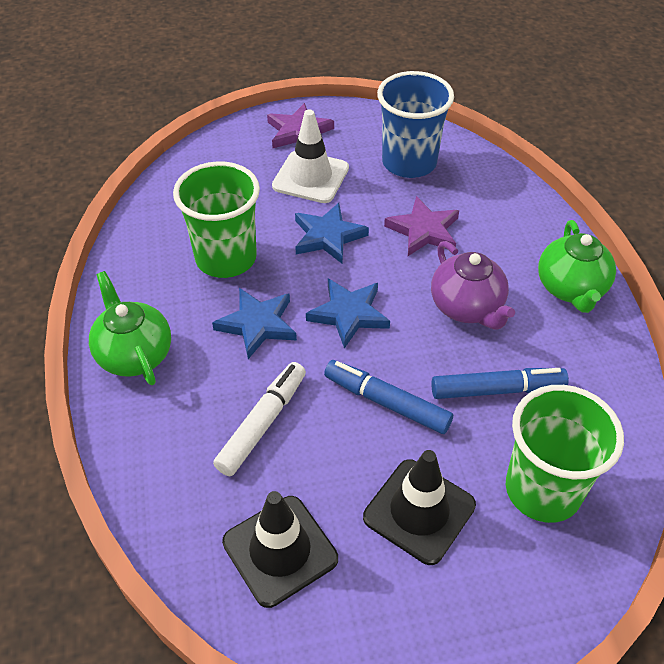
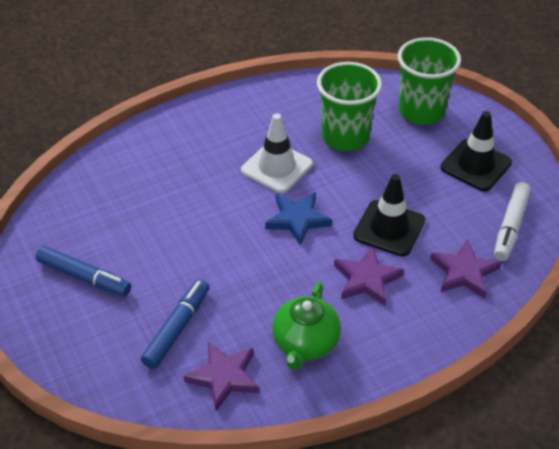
blue cup: 1 -> 0
blue star: 3 -> 1
green teapot: 2 -> 1
purple star: 2 -> 3
purple teapot: 1 -> 0

